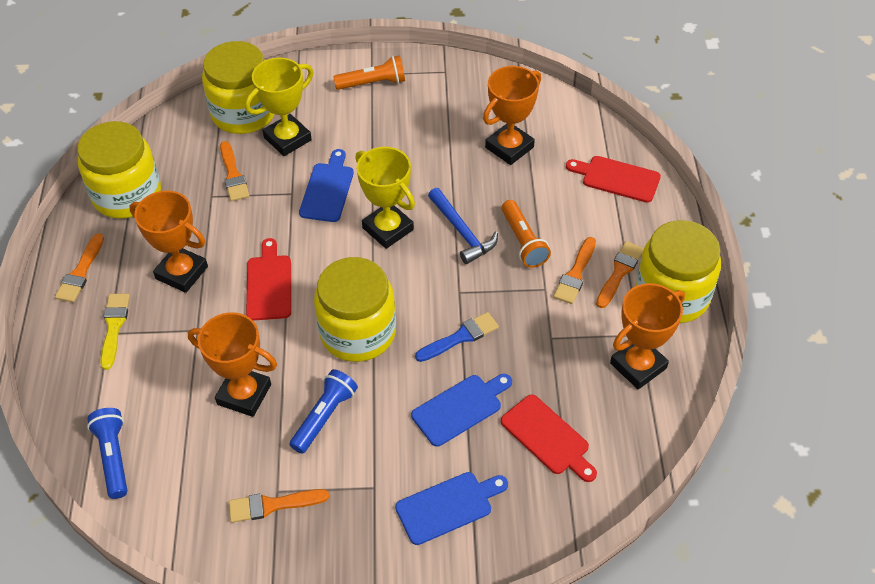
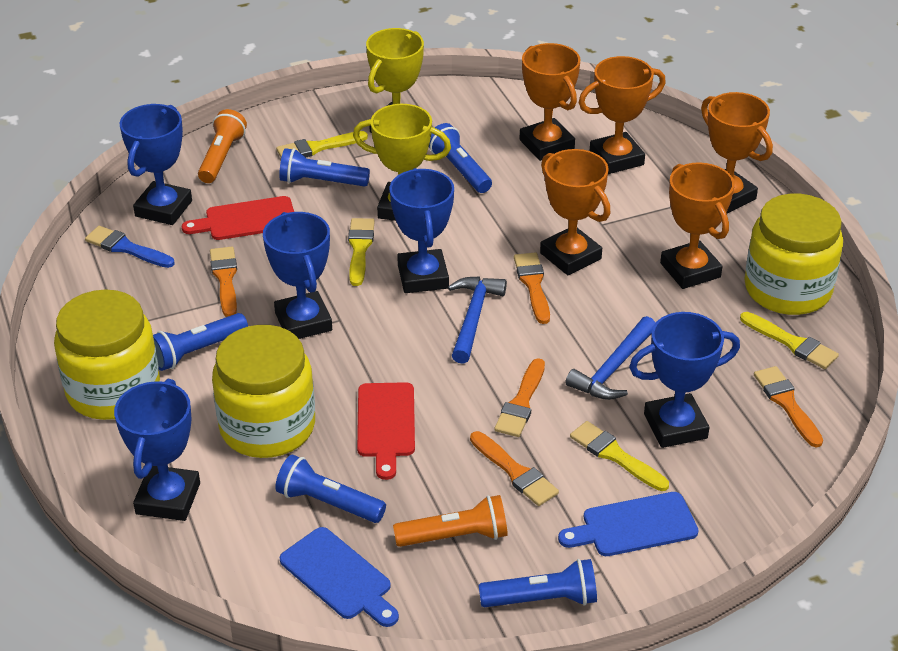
blue cutting board: 3 -> 2
blue flashlight: 2 -> 5
blue hammer: 1 -> 2
blue trophy: 0 -> 5
orange trophy: 4 -> 5
red cutting board: 3 -> 2
yellow brush: 1 -> 4
yellow jar: 4 -> 3

